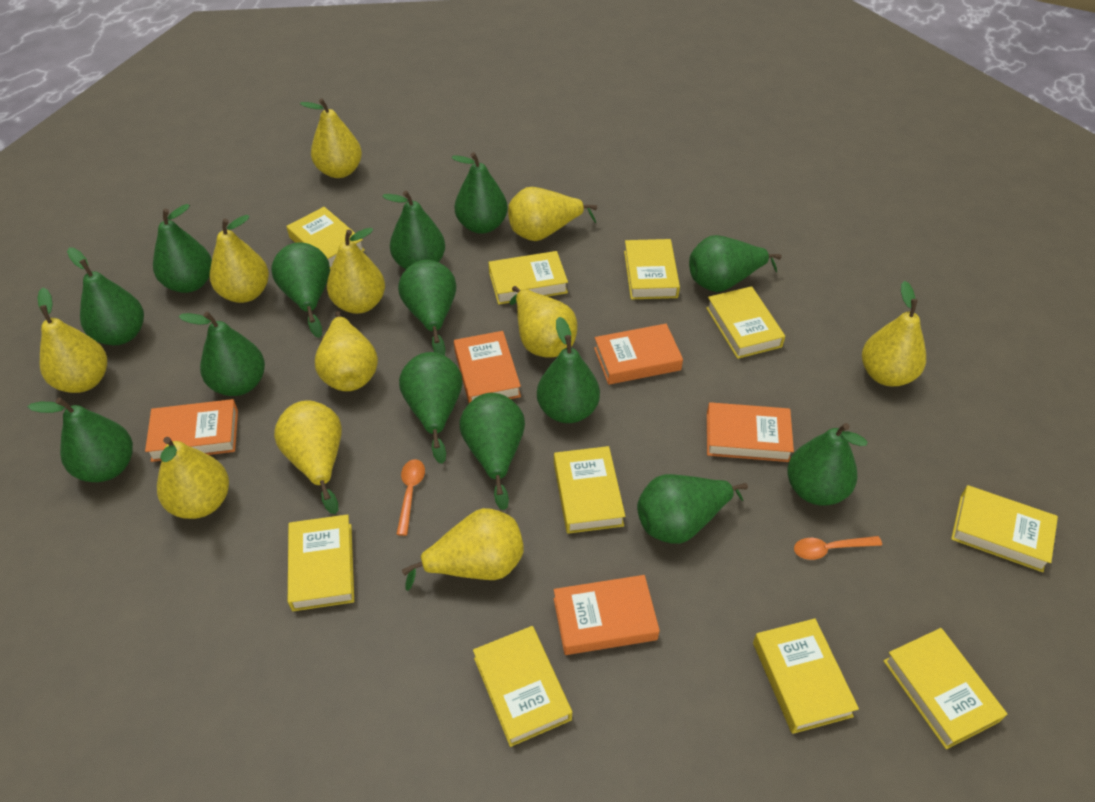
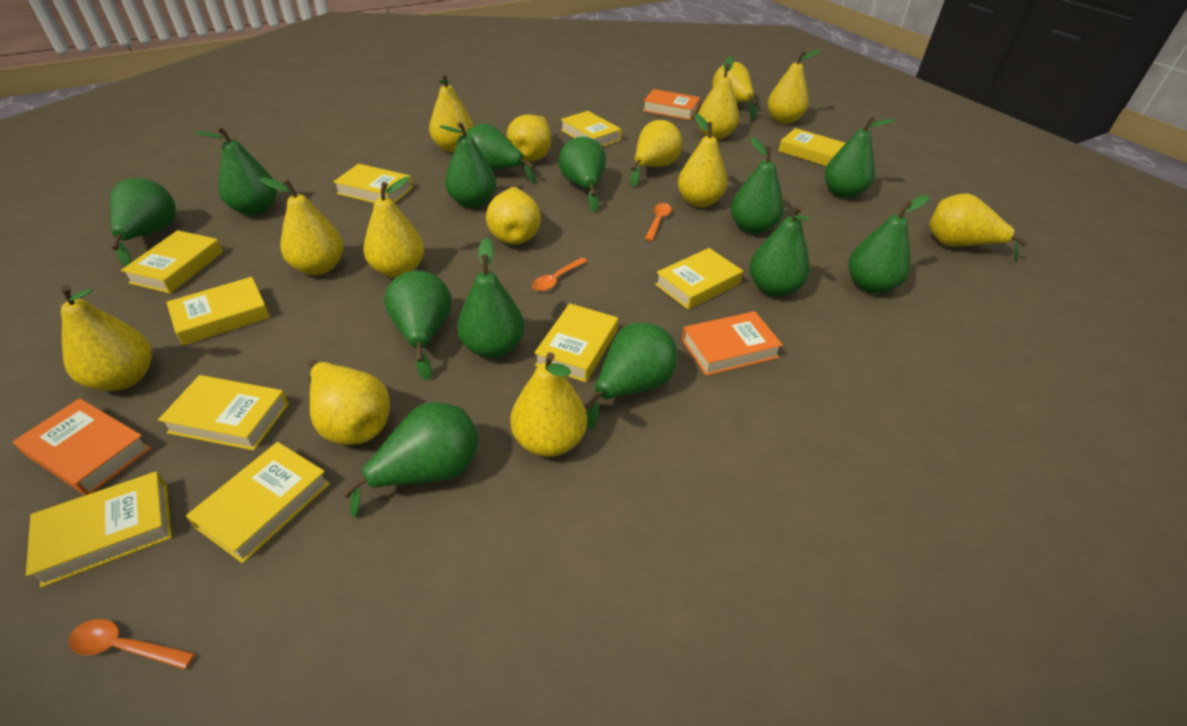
green pear: 14 -> 13
orange book: 5 -> 3
orange spoon: 2 -> 3
yellow pear: 11 -> 14

